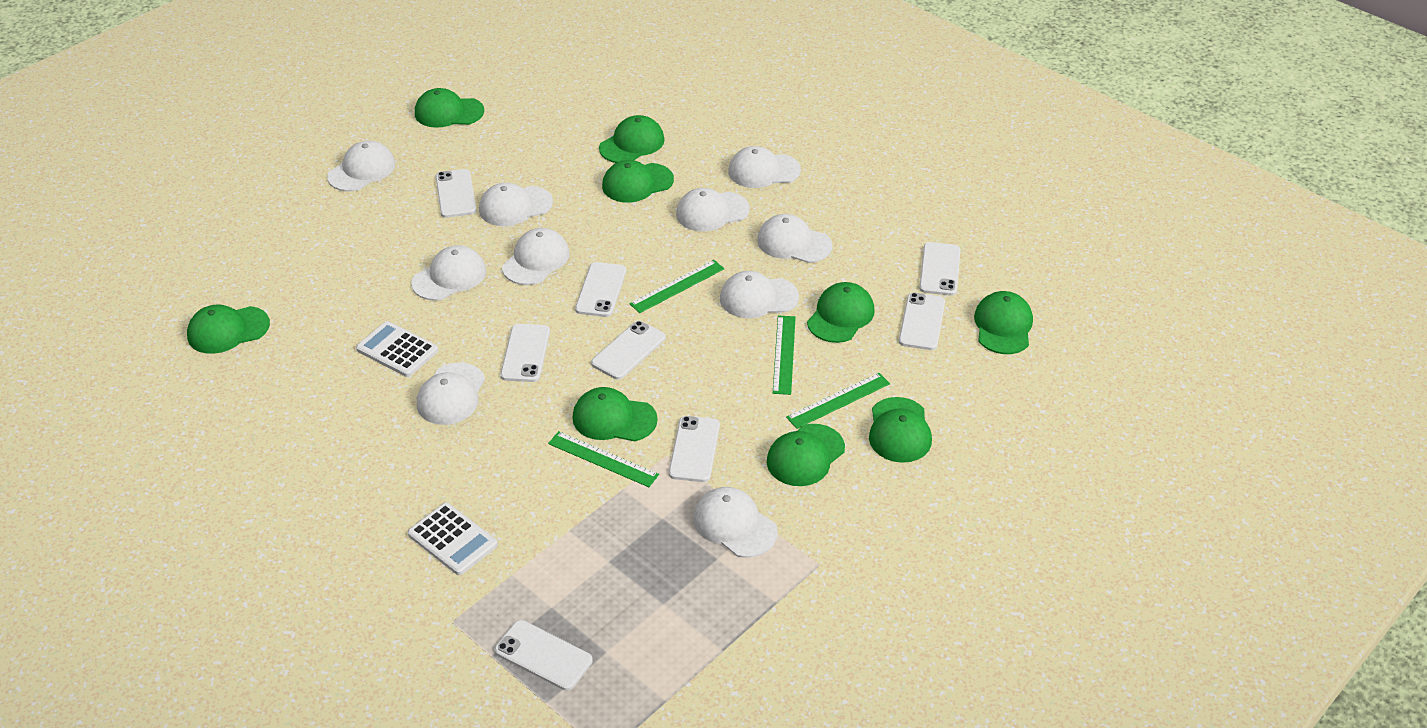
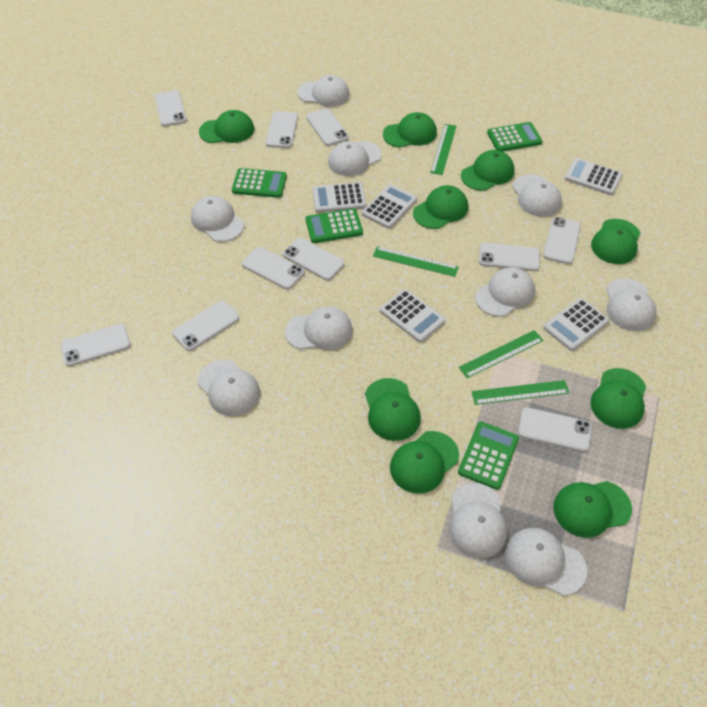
green calculator: 0 -> 4
white calculator: 2 -> 5
white phone: 8 -> 10

